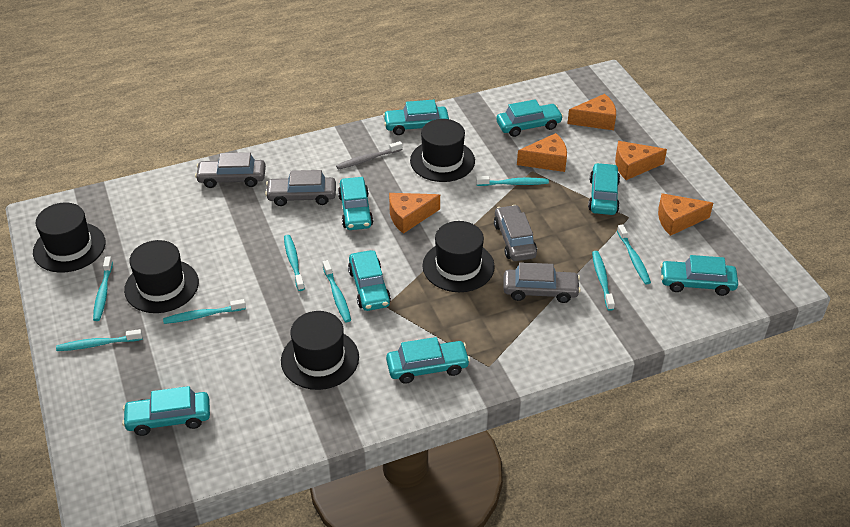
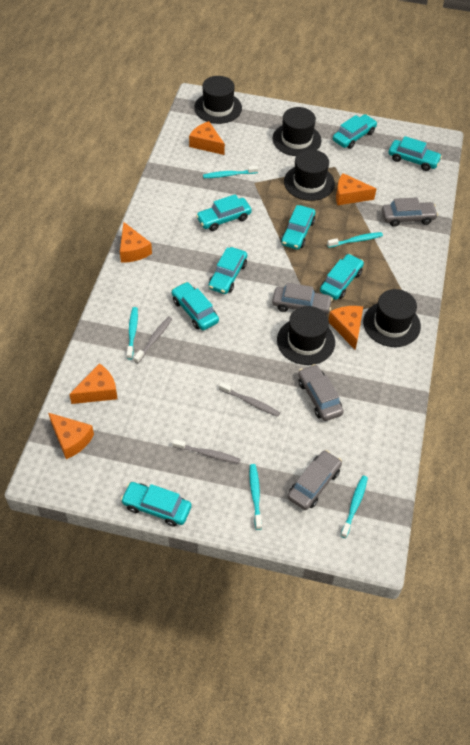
grey toothbrush: 1 -> 3
orange cheese: 5 -> 6
turquoise toothbrush: 8 -> 5

